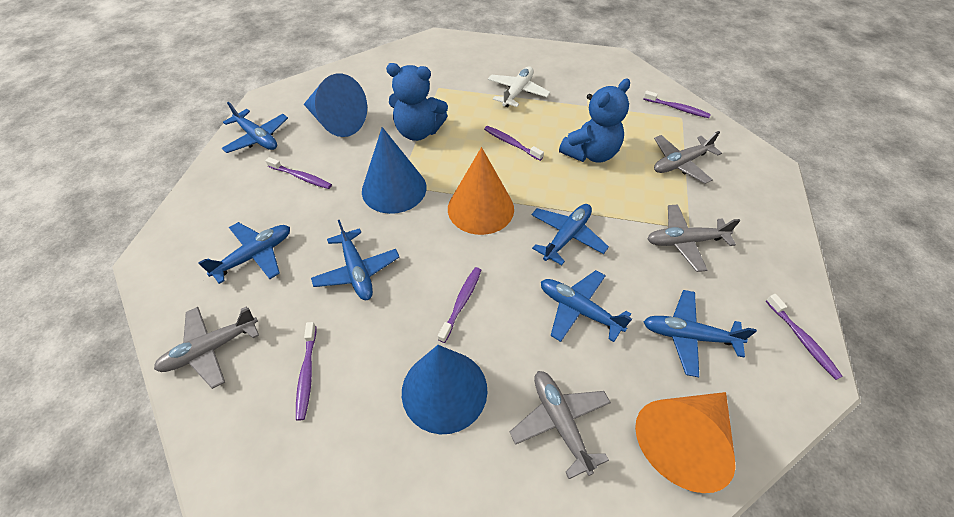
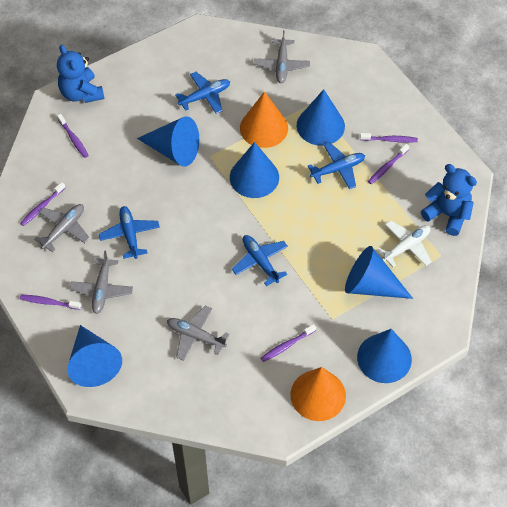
blue cone: 3 -> 6
blue plane: 6 -> 4

